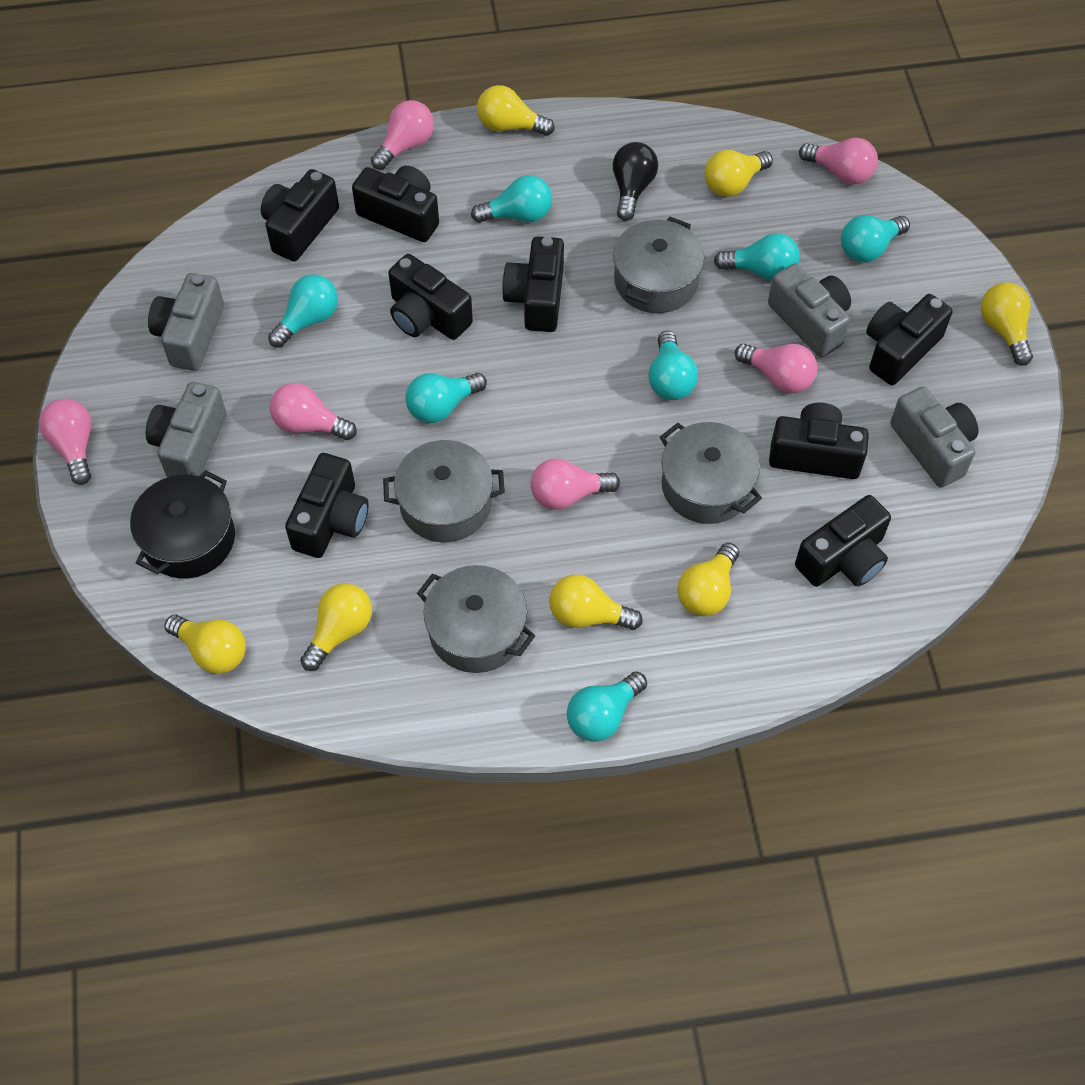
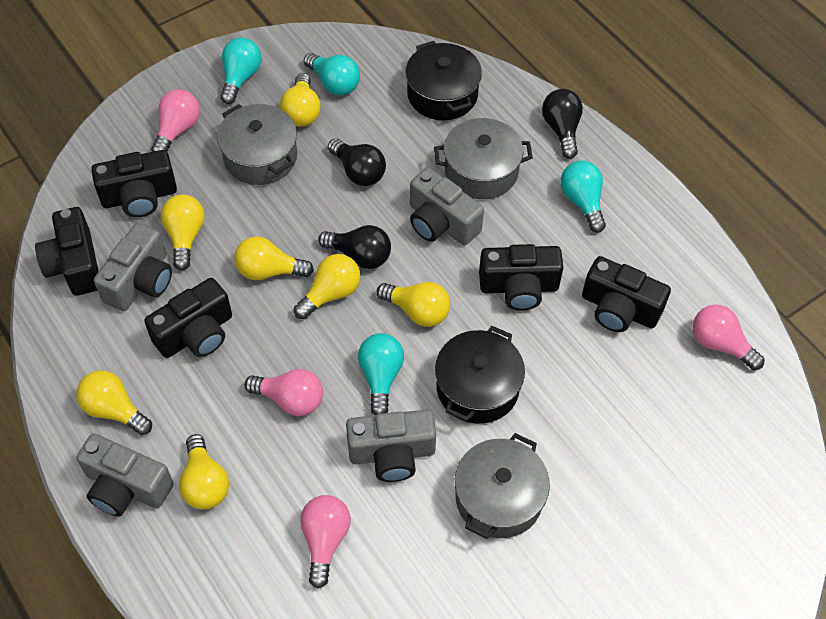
black camera: 8 -> 5
black light bulb: 1 -> 3
black pot: 1 -> 2
grey pot: 4 -> 3
pink light bulb: 6 -> 4
turquoise light bulb: 7 -> 4

